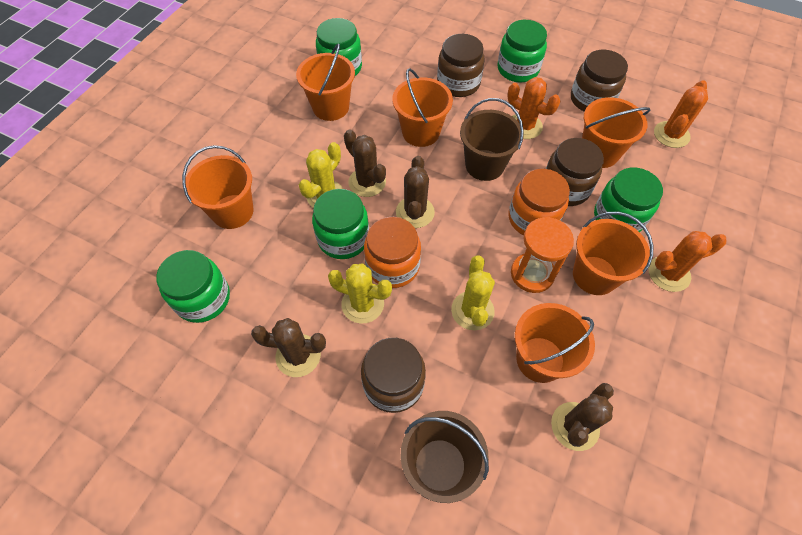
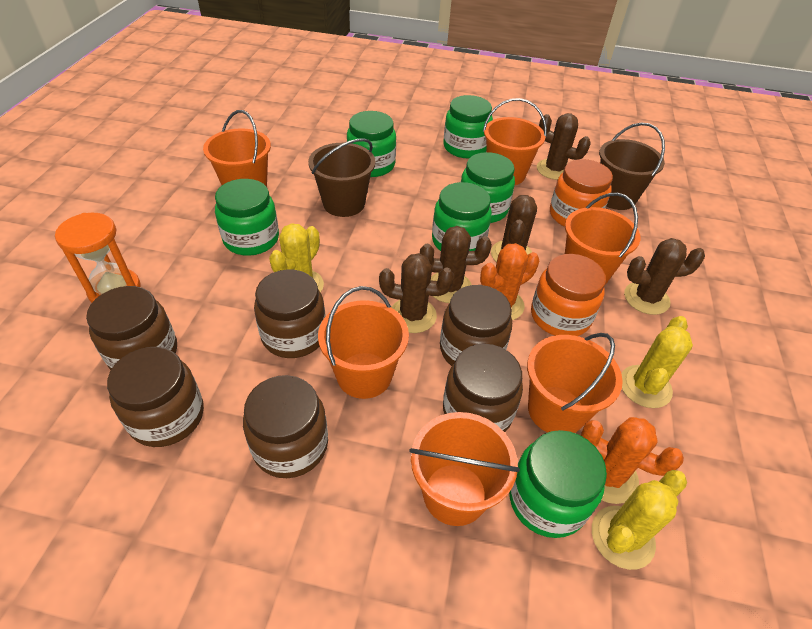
brown cactus: 4 -> 5
brown jar: 4 -> 6
green jar: 5 -> 6
orange cactus: 3 -> 2

